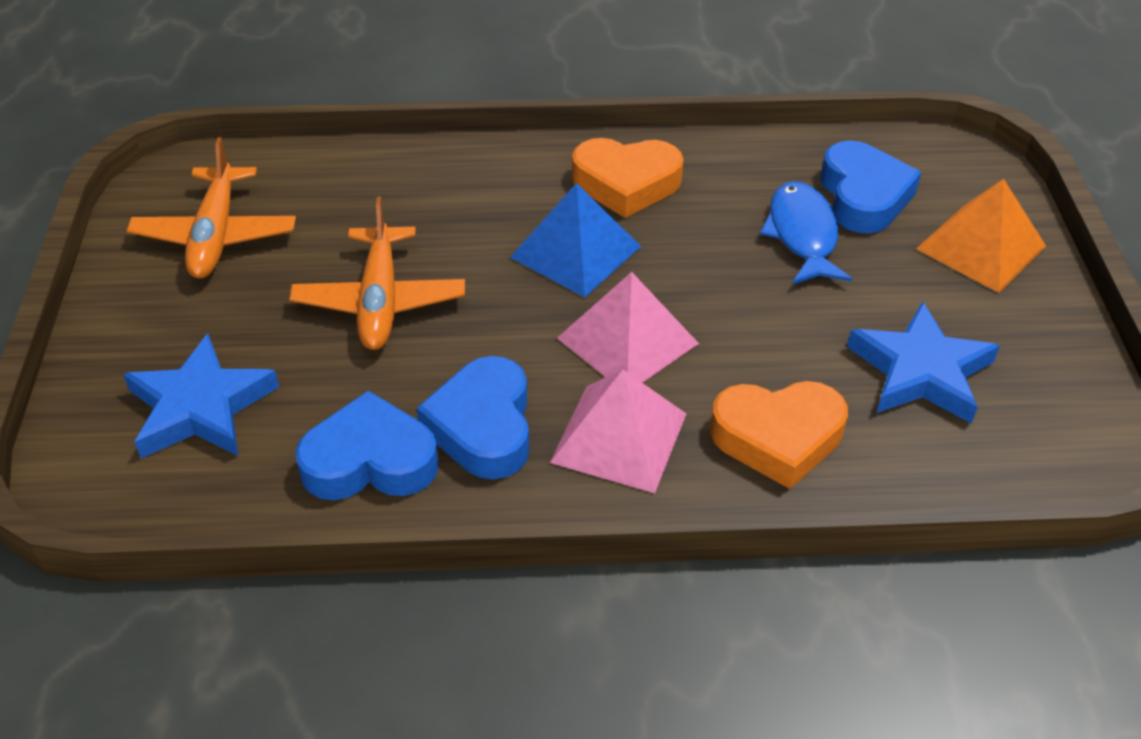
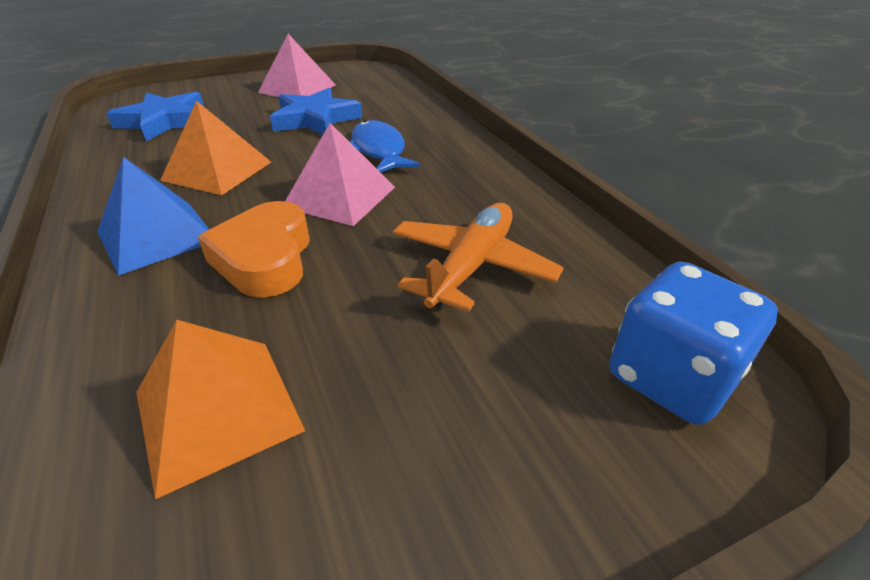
blue dice: 0 -> 1
blue heart: 3 -> 0
orange heart: 2 -> 1
orange plane: 2 -> 1
orange pyramid: 1 -> 2

